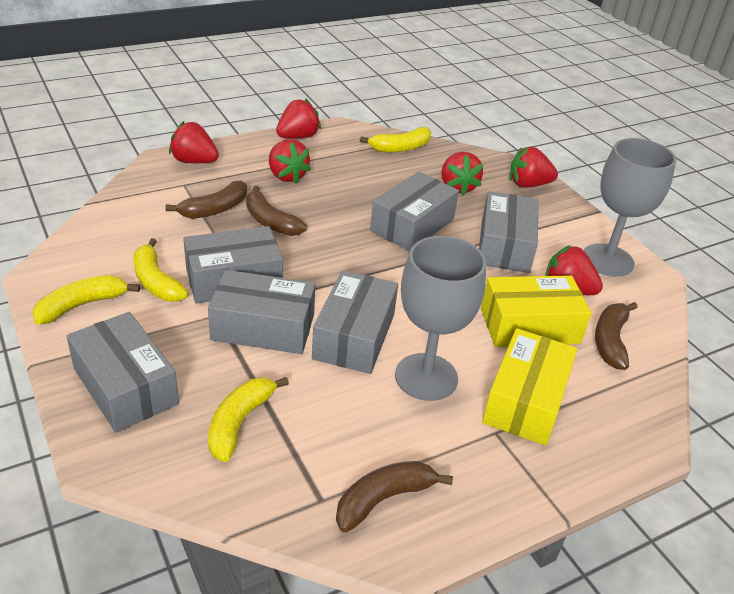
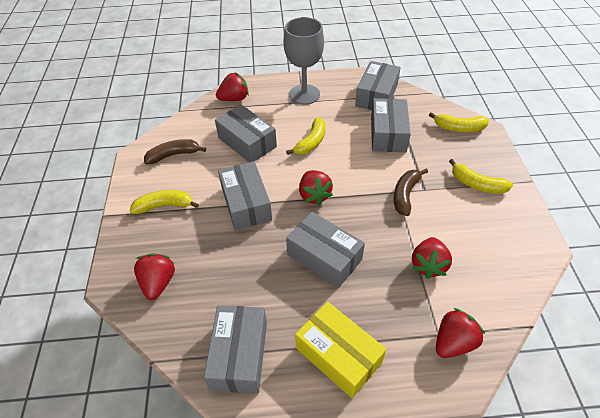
brown banana: 4 -> 2
grey goblet: 2 -> 1
red strawberry: 6 -> 5
yellow box: 2 -> 1

